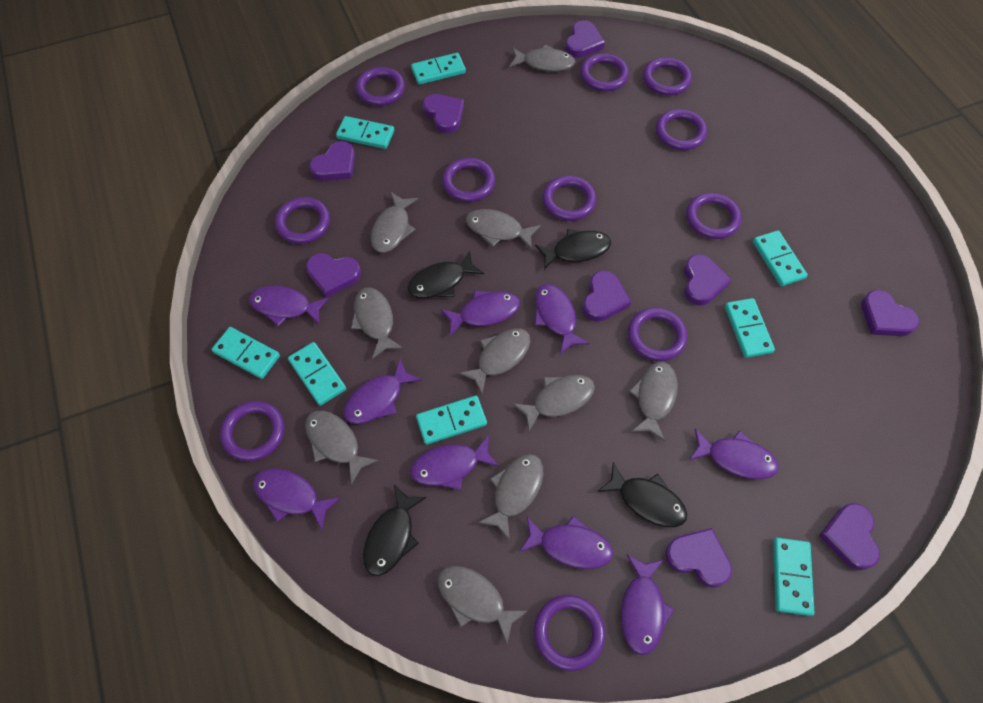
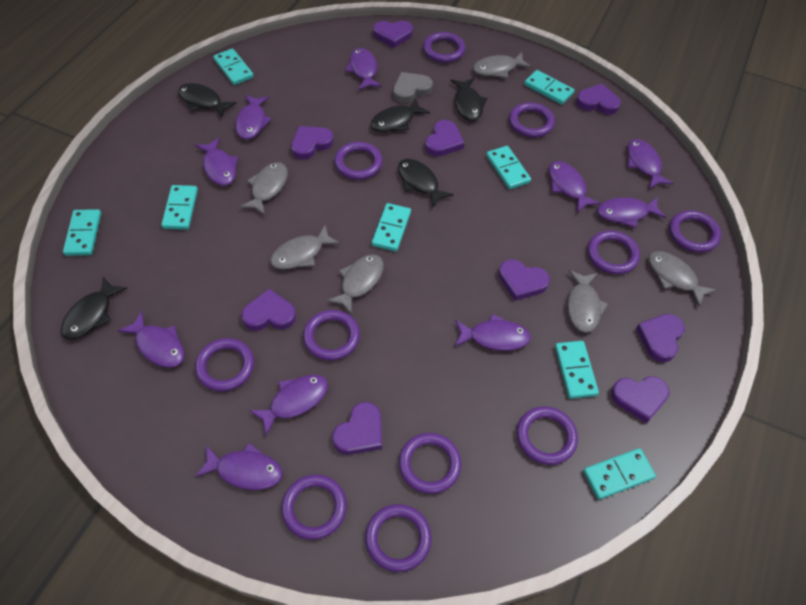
black fish: 4 -> 5
grey fish: 10 -> 6
grey heart: 0 -> 1
purple fish: 9 -> 10

